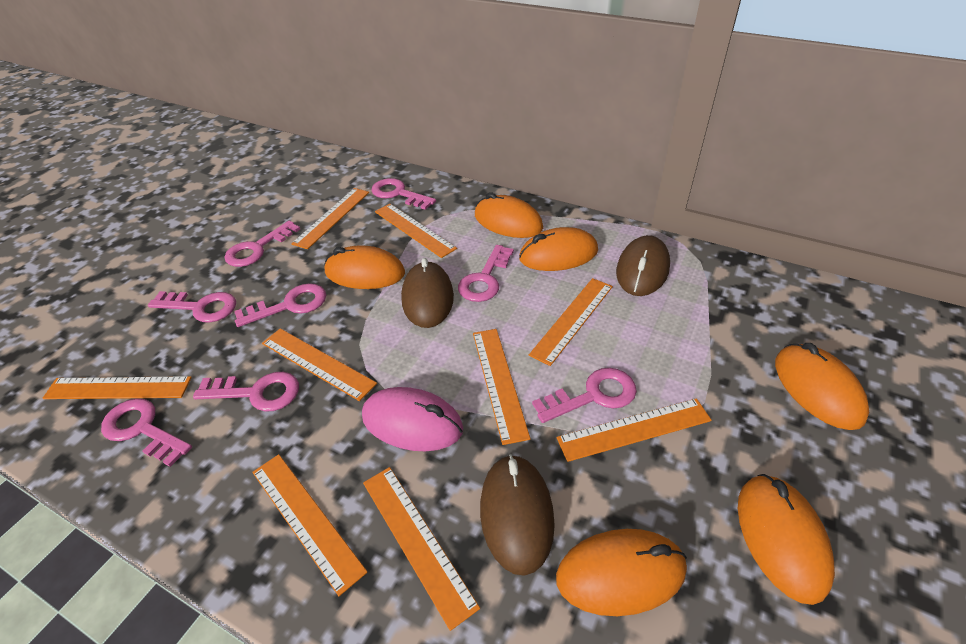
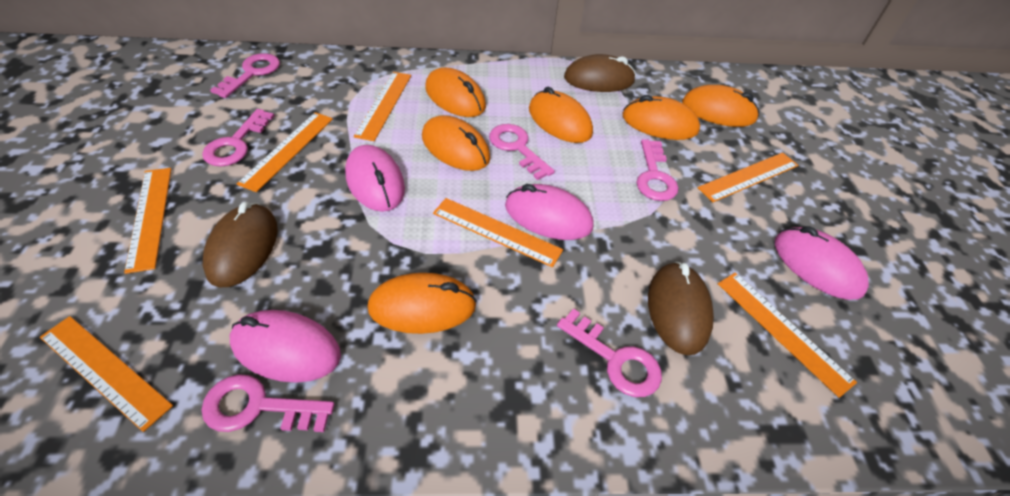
orange ruler: 9 -> 7
pink key: 8 -> 6
pink mouse: 1 -> 4

